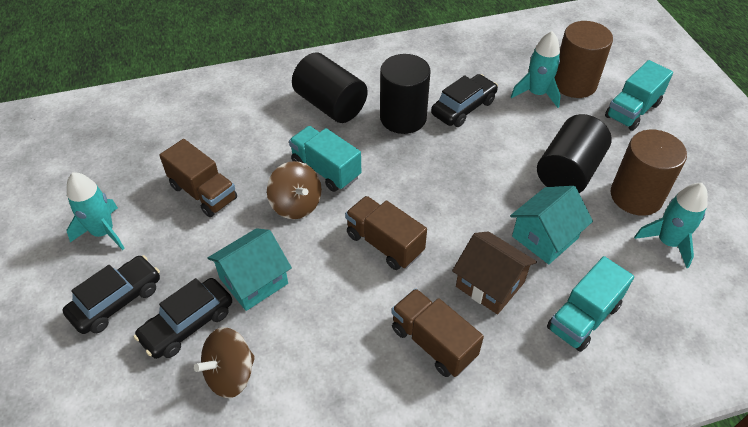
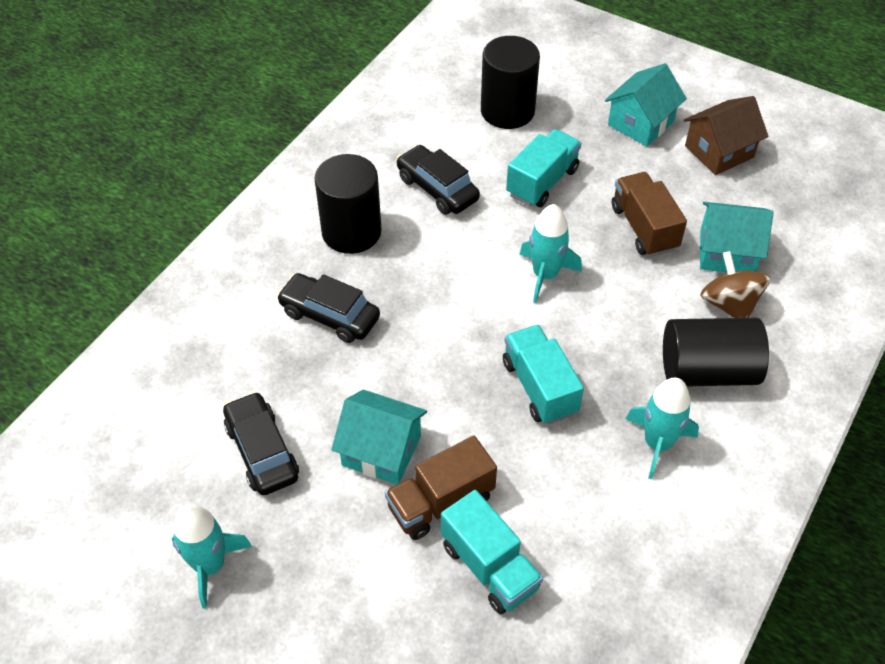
brown cylinder: 2 -> 0
brown spinning top: 2 -> 1
brown truck: 3 -> 2
turquoise house: 2 -> 3

